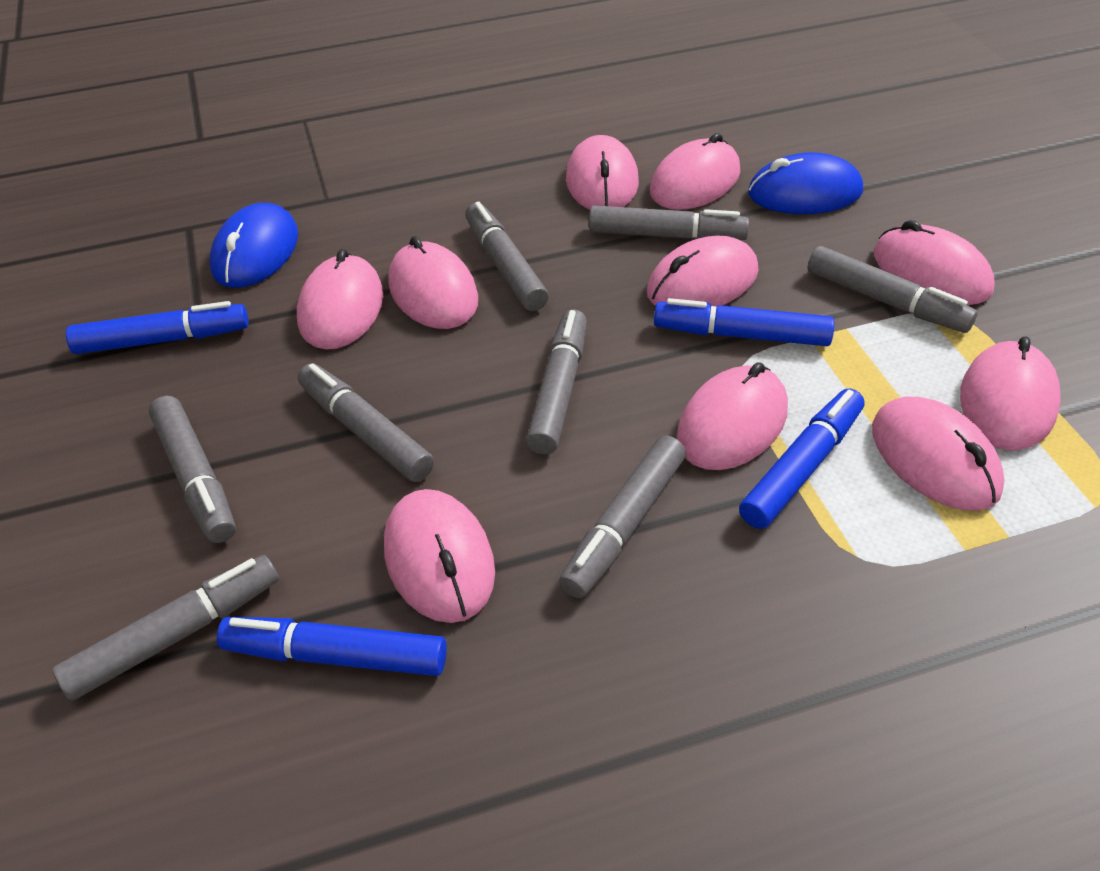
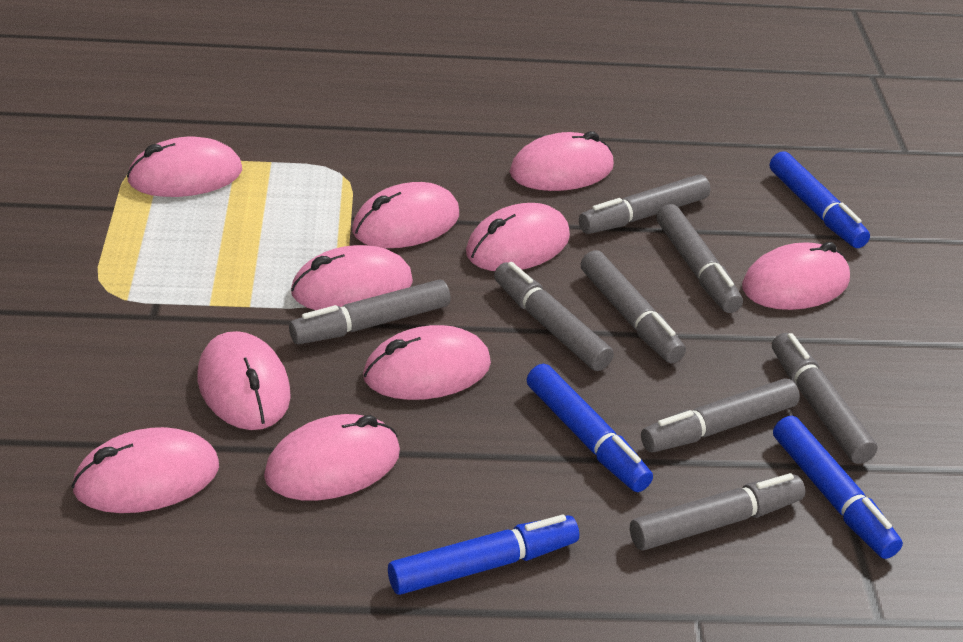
blue mouse: 2 -> 0

